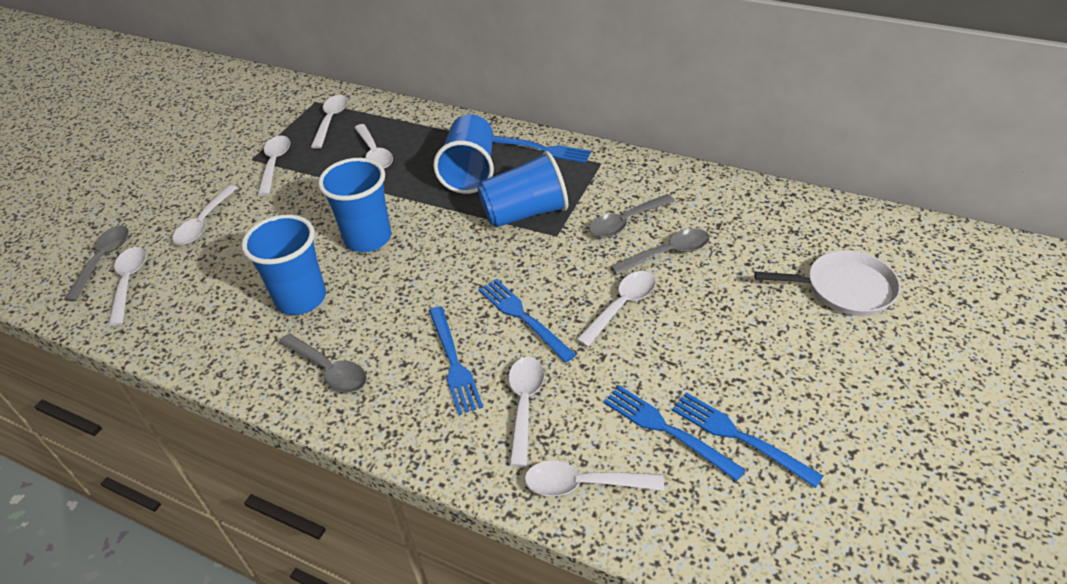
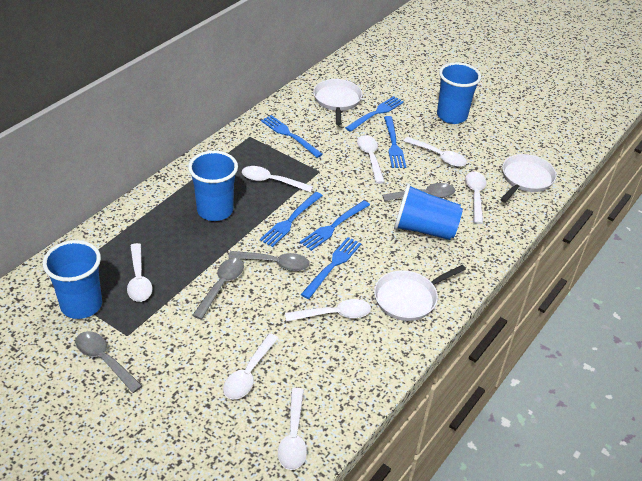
blue fork: 5 -> 6
white pan: 1 -> 3

